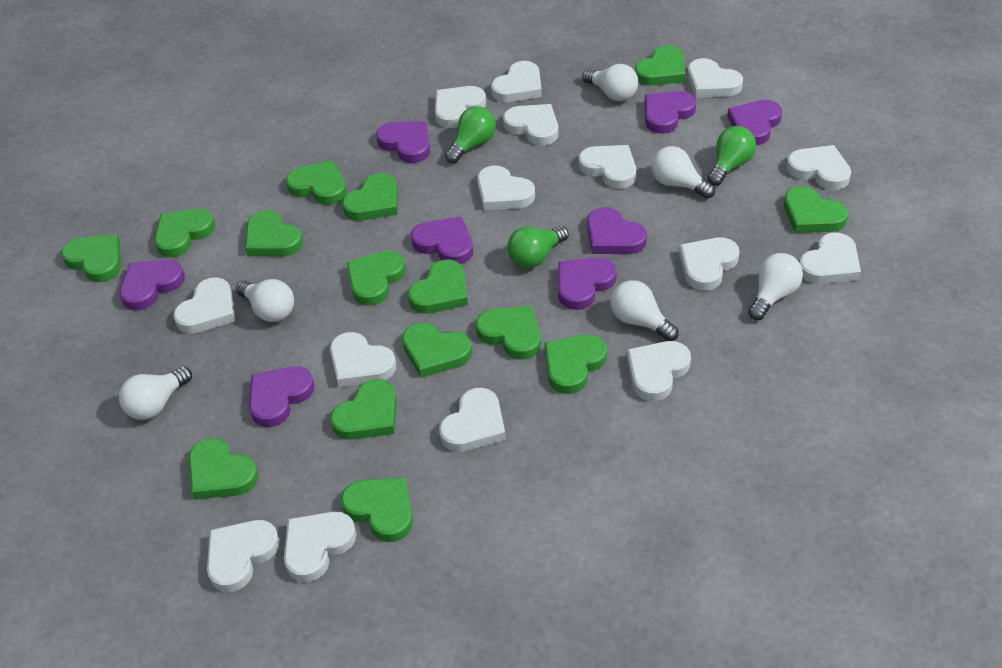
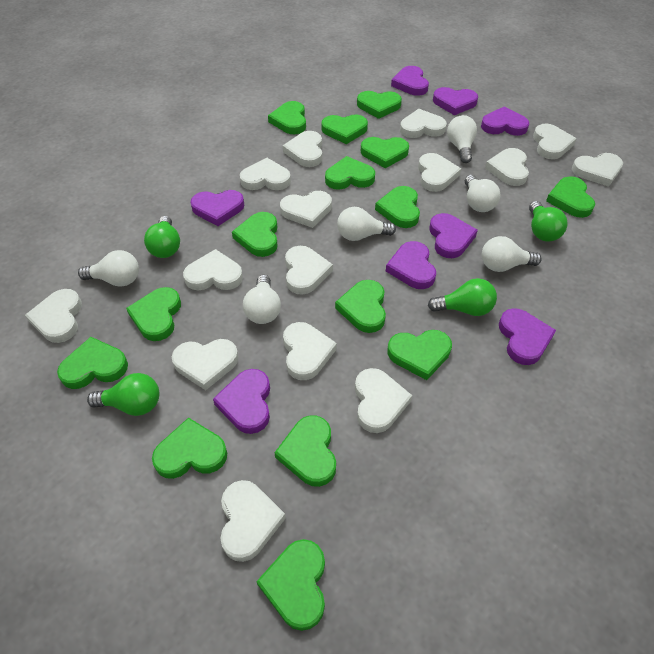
green light bulb: 3 -> 4

